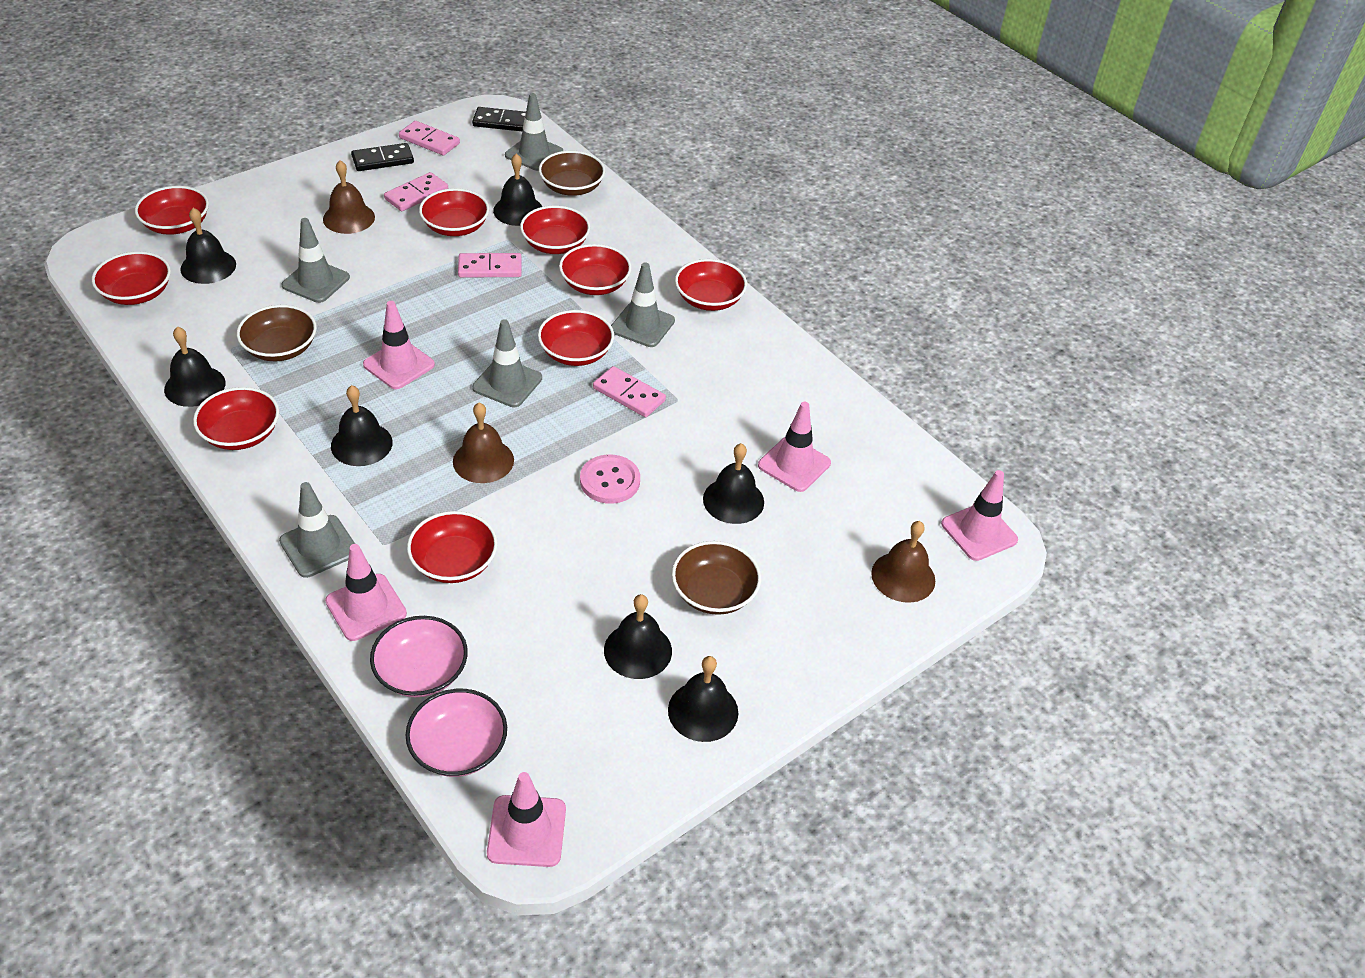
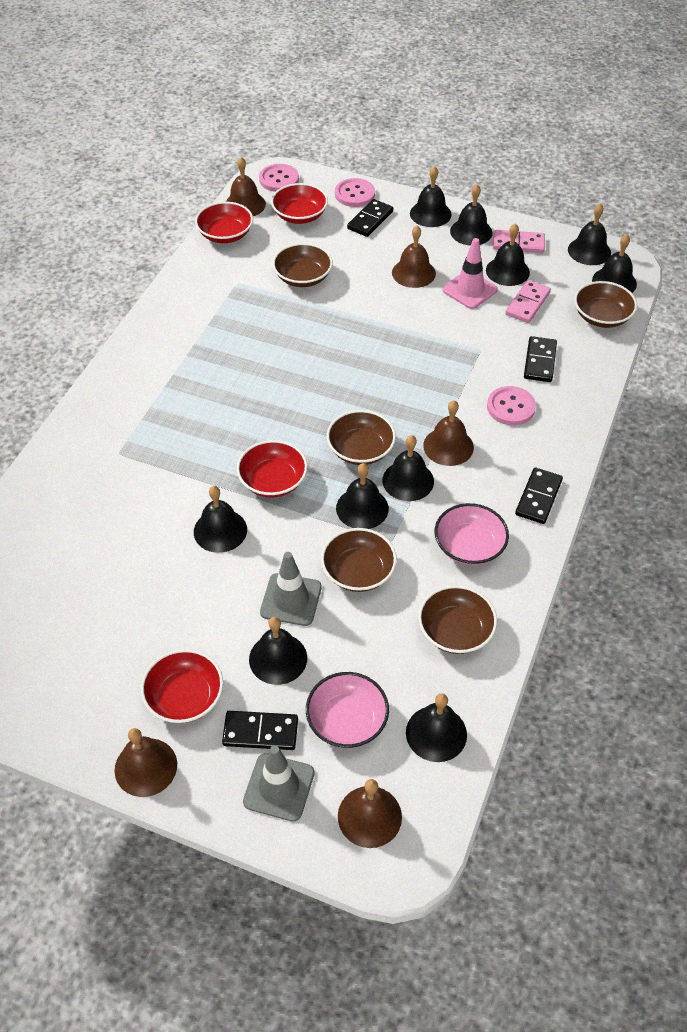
black bell: 7 -> 10
black domino: 2 -> 4
brown bell: 3 -> 5
brown bowl: 3 -> 5
grey traffic cone: 5 -> 2
pink button: 1 -> 3
pink domino: 4 -> 2
pink traffic cone: 5 -> 1
red bowl: 9 -> 4

